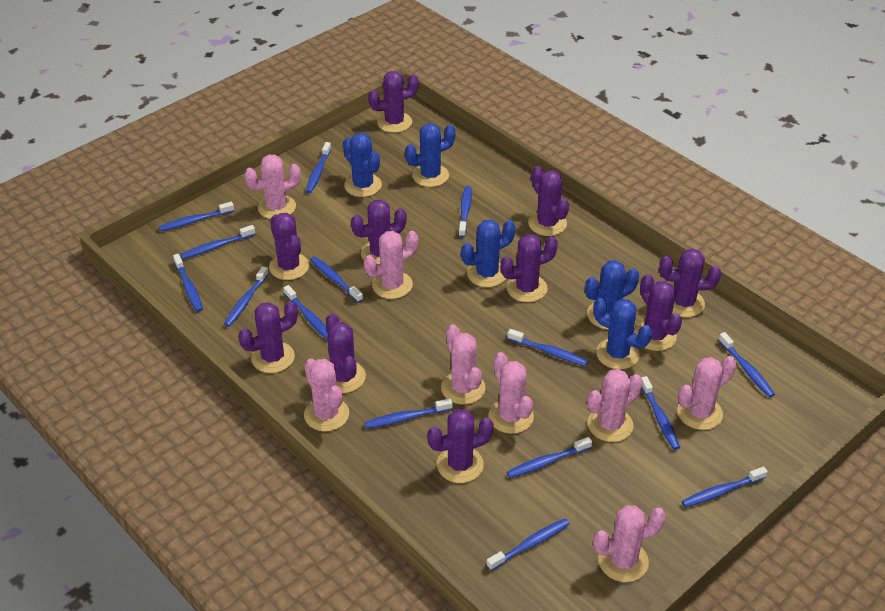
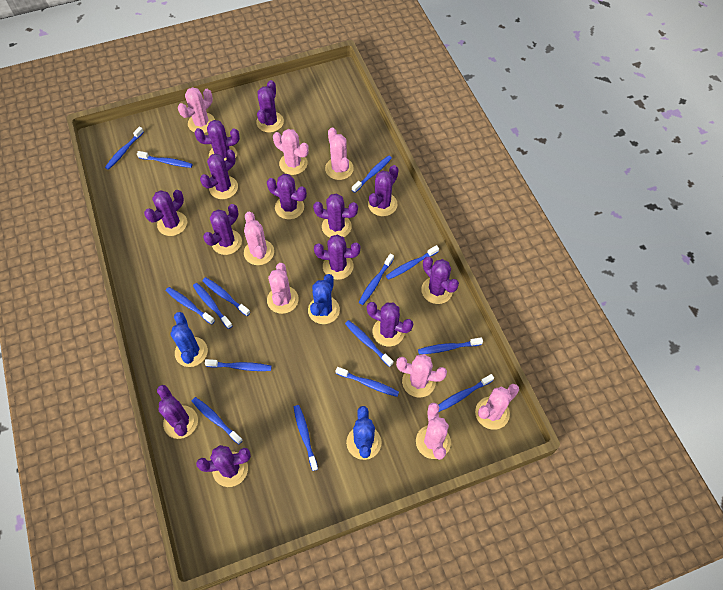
blue cactus: 5 -> 3
purple cactus: 10 -> 13

